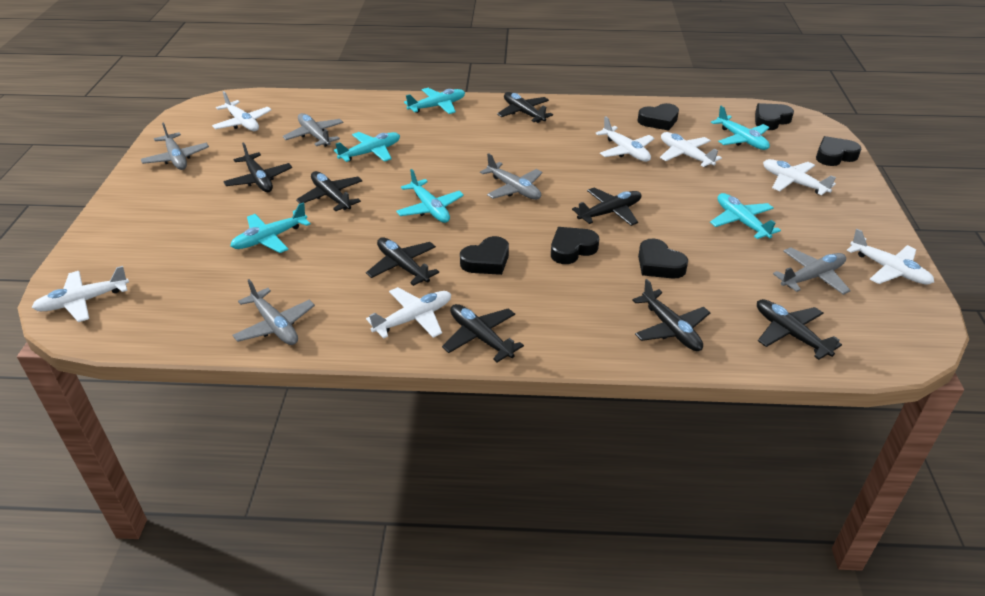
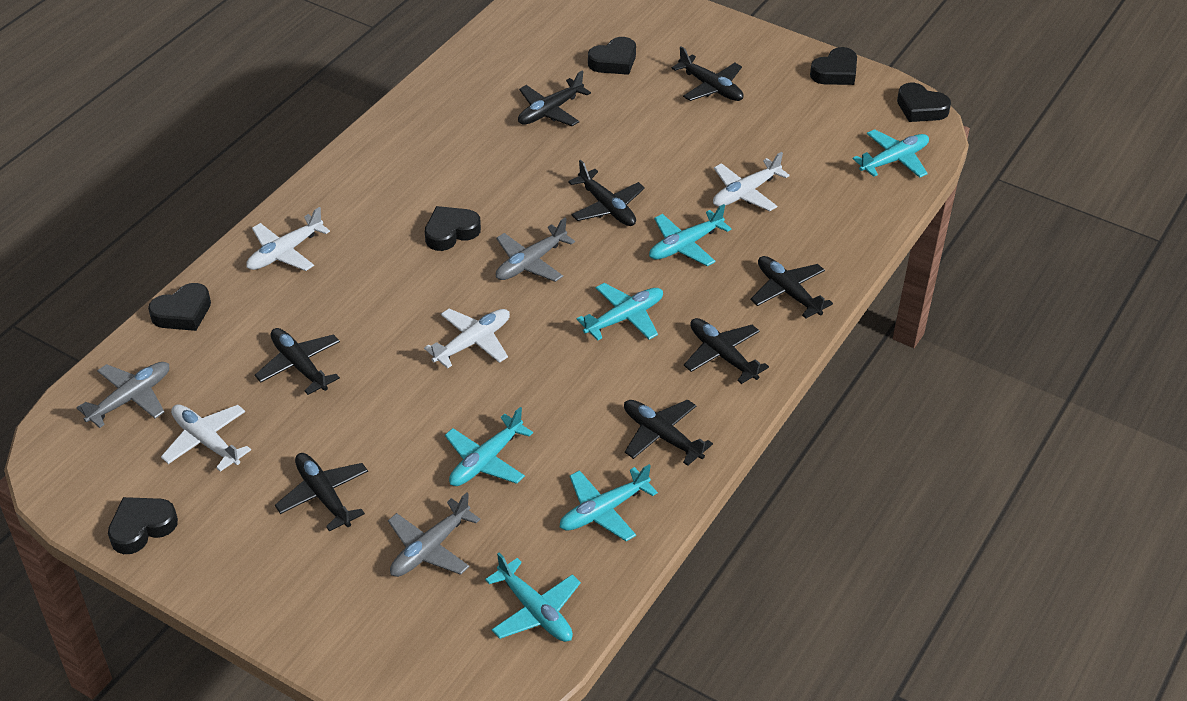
grey plane: 5 -> 3
white plane: 7 -> 4

